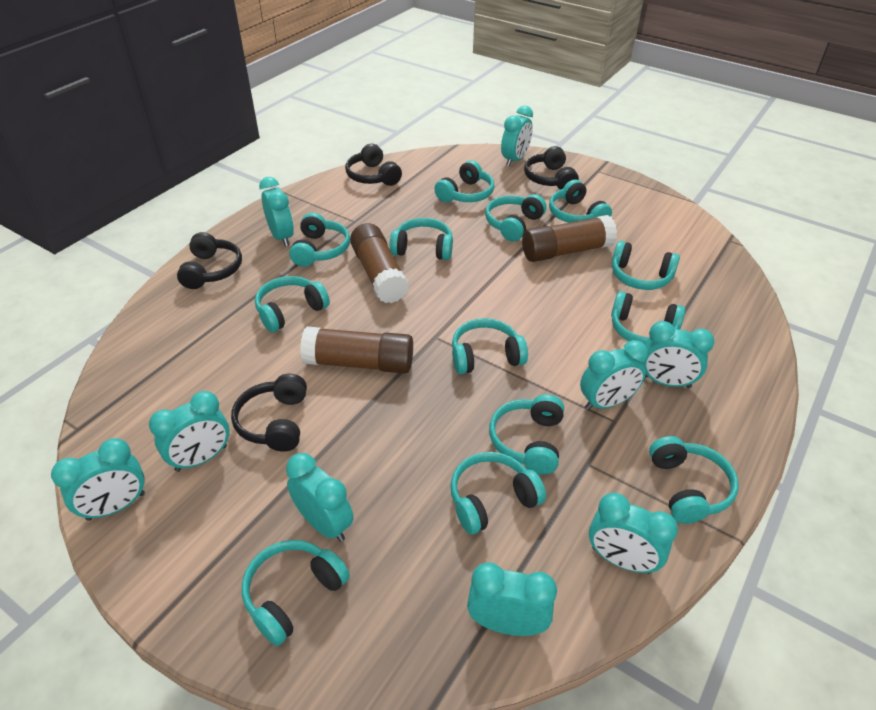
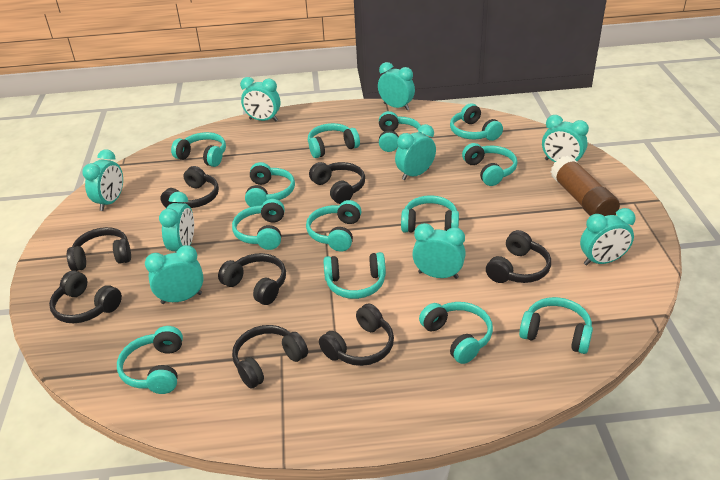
black headphones: 4 -> 8
brown glue stick: 3 -> 1

